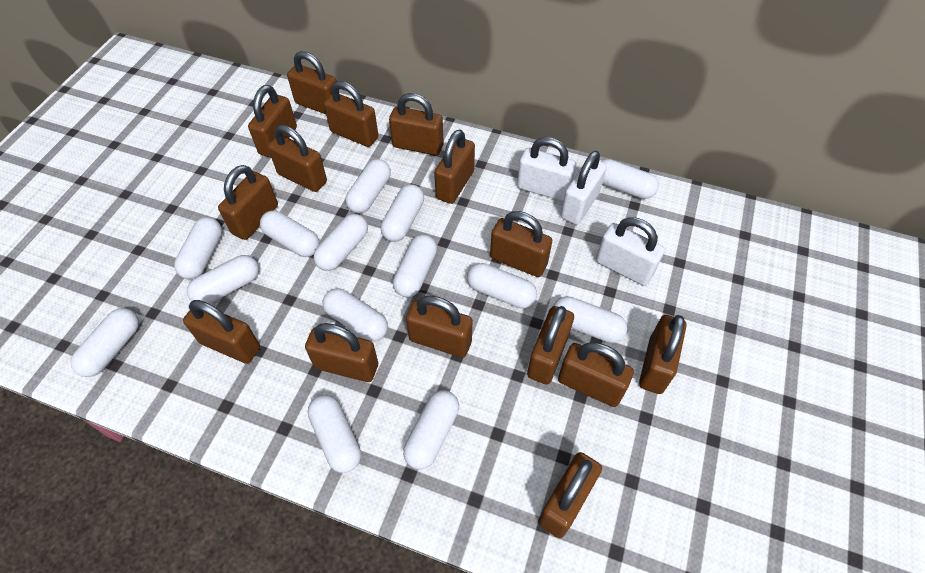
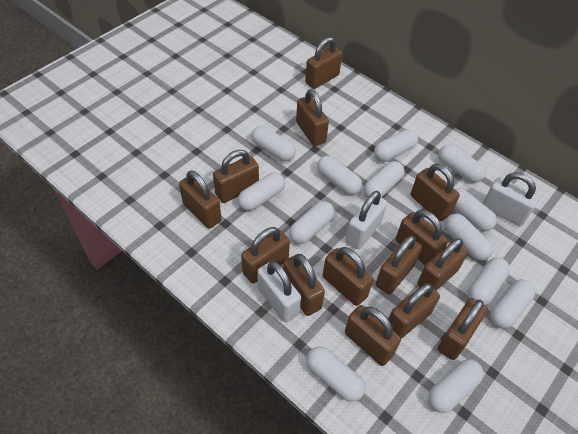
brown padlock: 15 -> 14
white capsule: 14 -> 13

